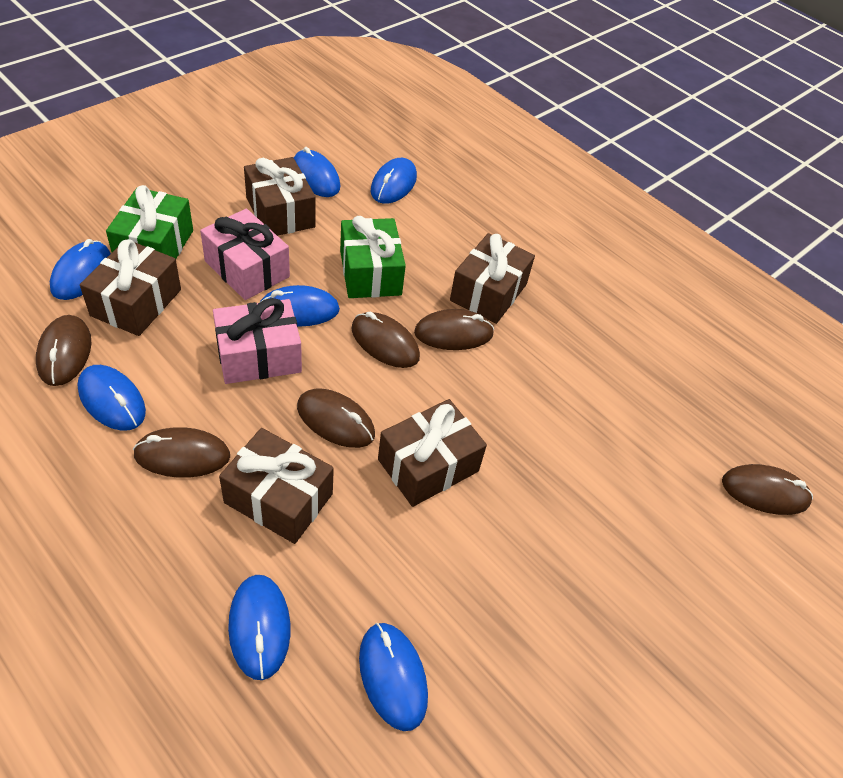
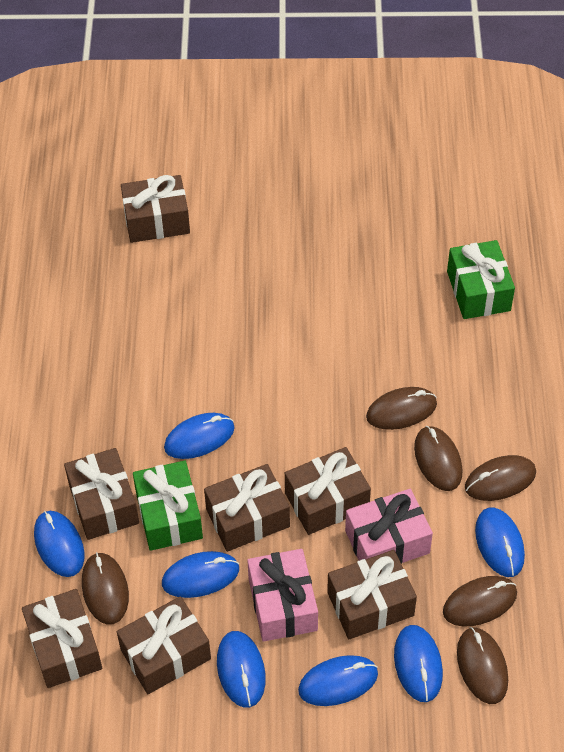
brown gift: 5 -> 7

